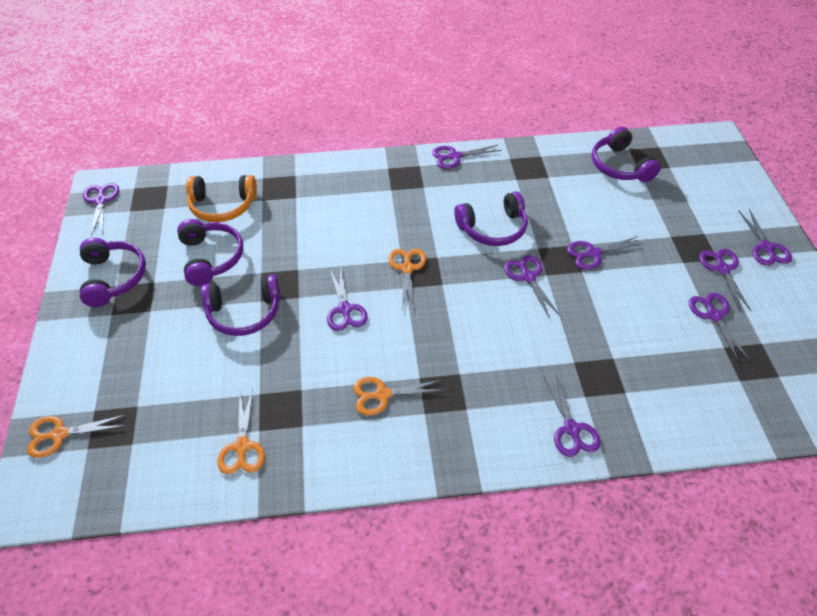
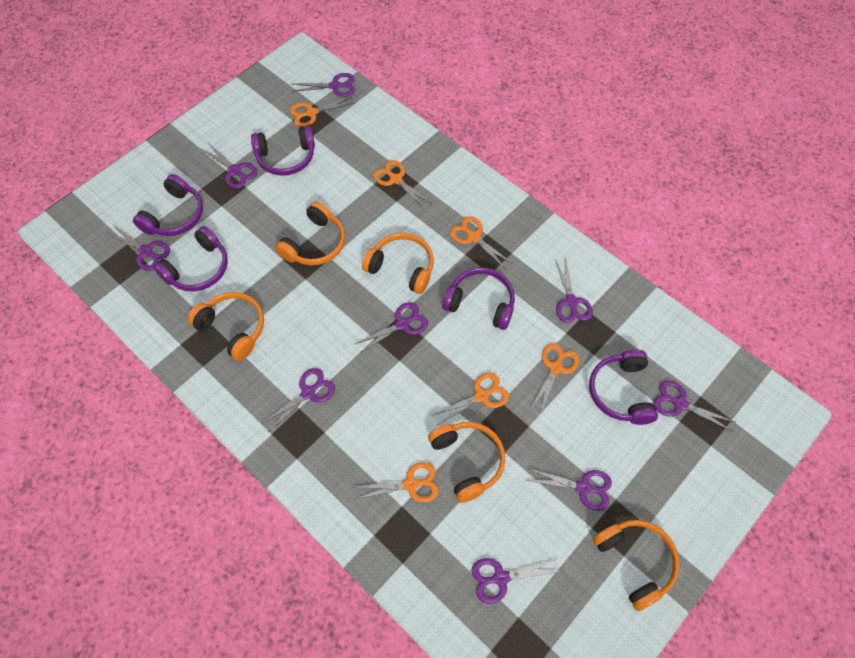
orange headphones: 1 -> 5
orange scissors: 4 -> 6

